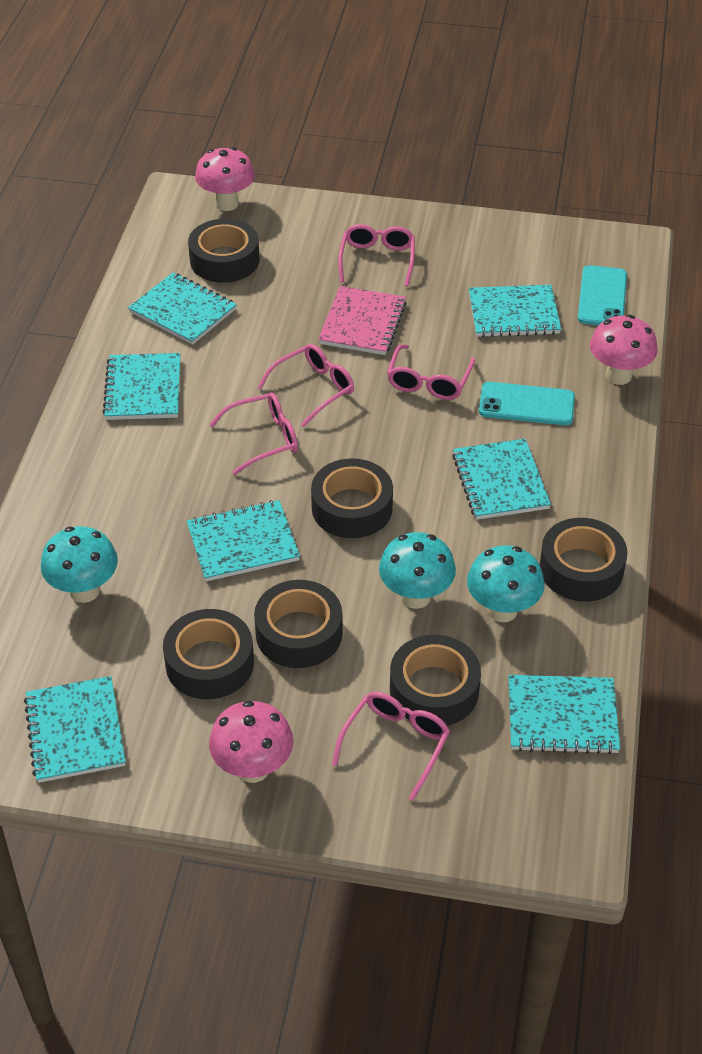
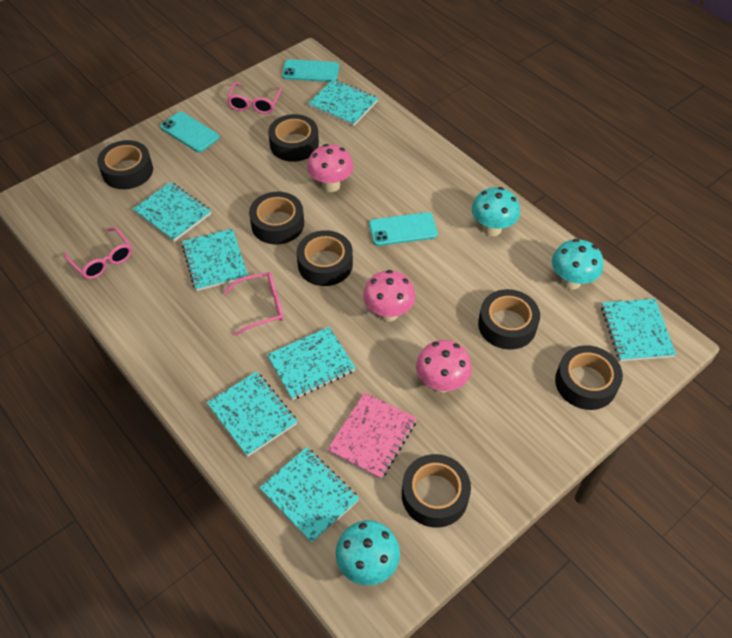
black tape: 6 -> 7
pink glasses: 5 -> 3
turquoise phone: 2 -> 3

